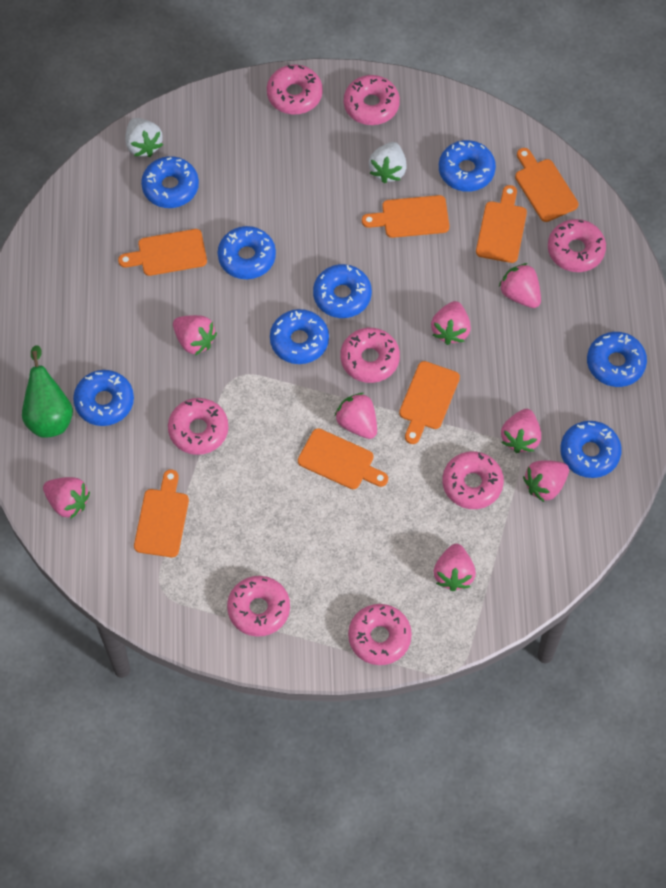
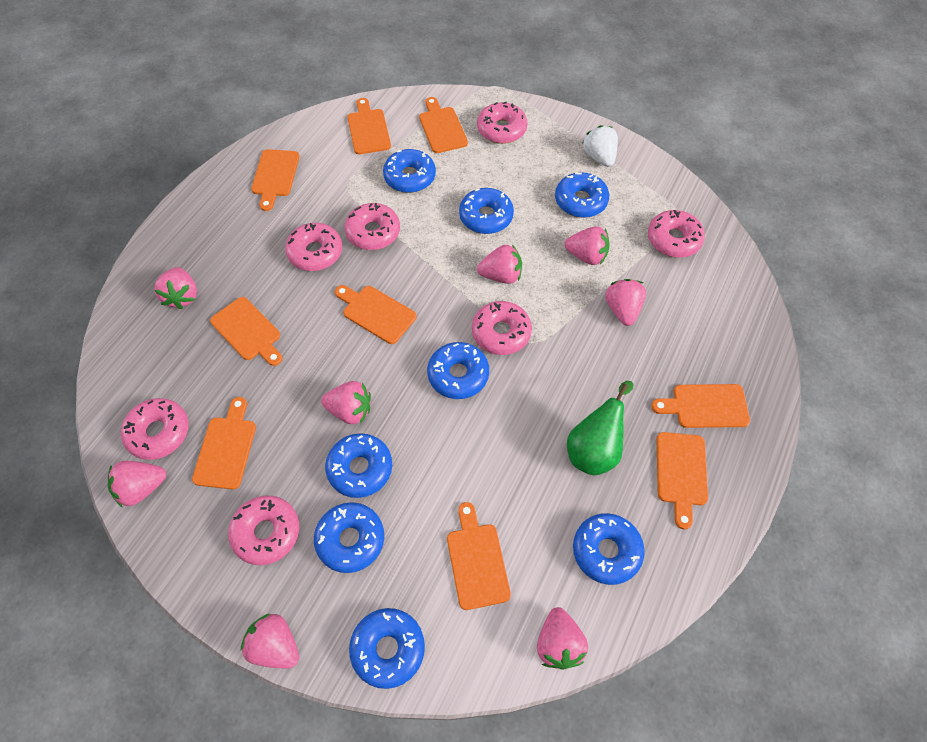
orange cutting board: 7 -> 9
pink donut: 8 -> 7
white strawberry: 2 -> 1

